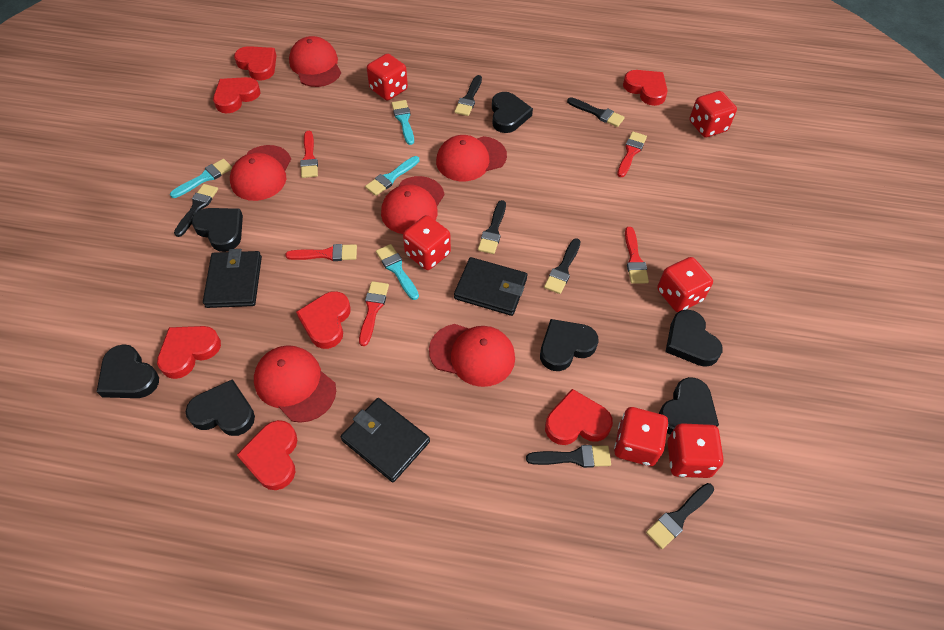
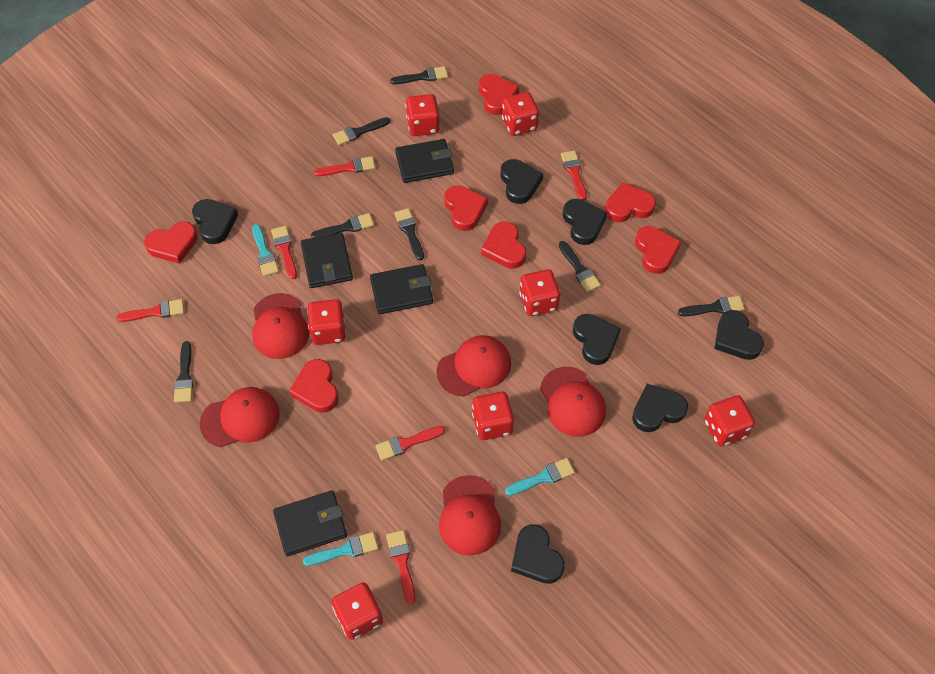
black wallet: 3 -> 4
red brush: 5 -> 6
red cap: 6 -> 5
red dice: 6 -> 7
turquoise brush: 4 -> 3

